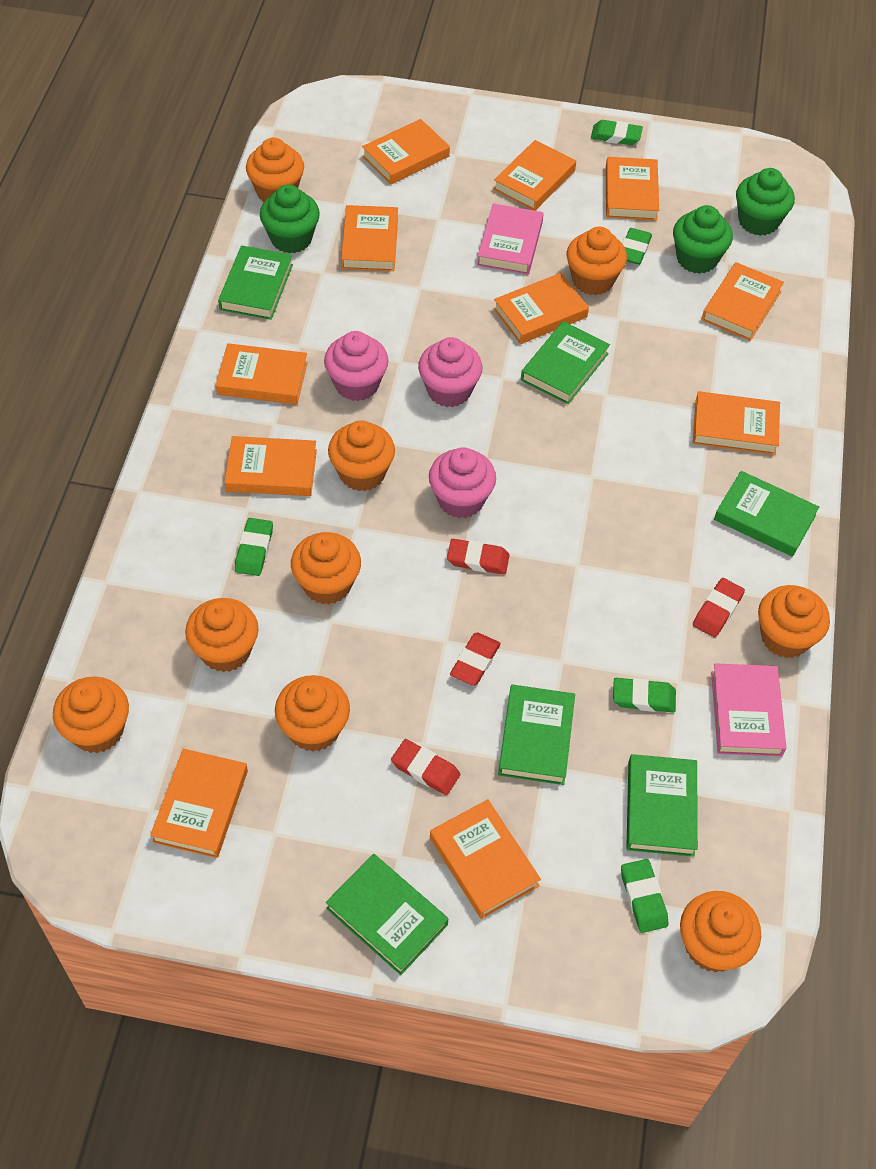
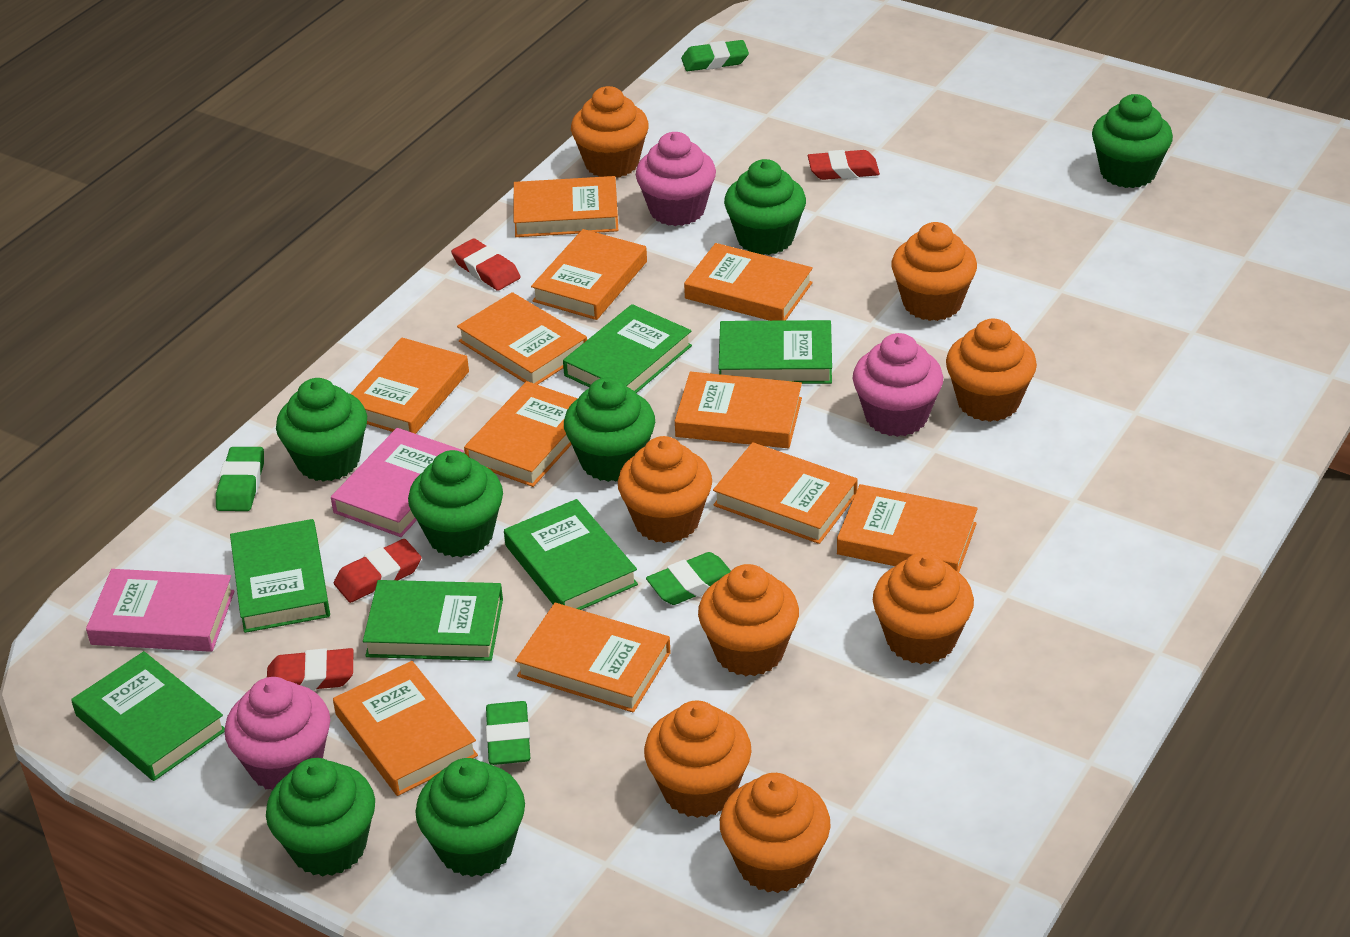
green cupcake: 3 -> 7
green eraser: 5 -> 4
orange cupcake: 9 -> 8

